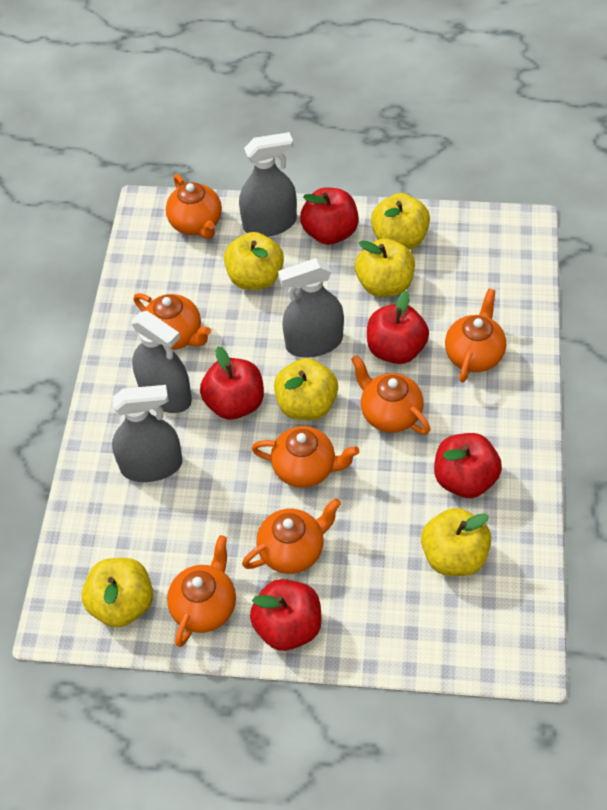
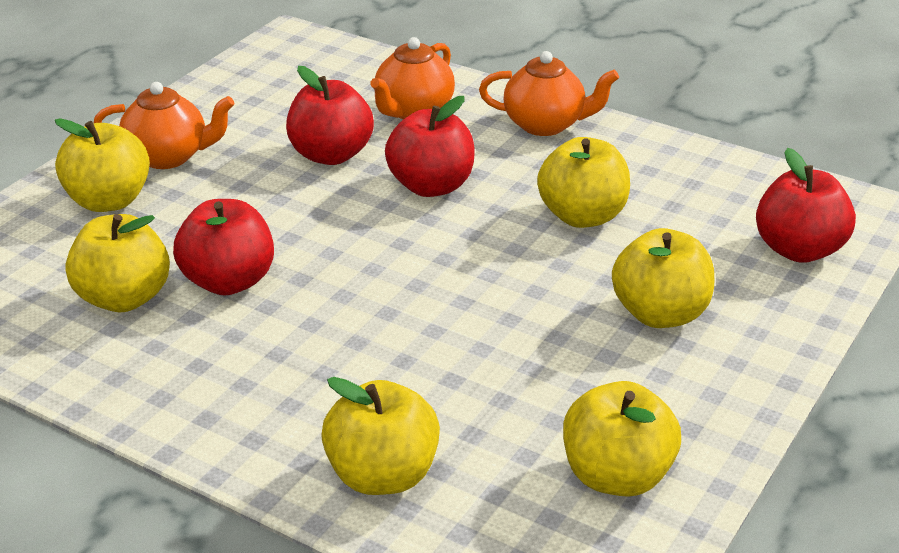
grey spray bottle: 4 -> 0
orange teapot: 7 -> 3
red apple: 5 -> 4

